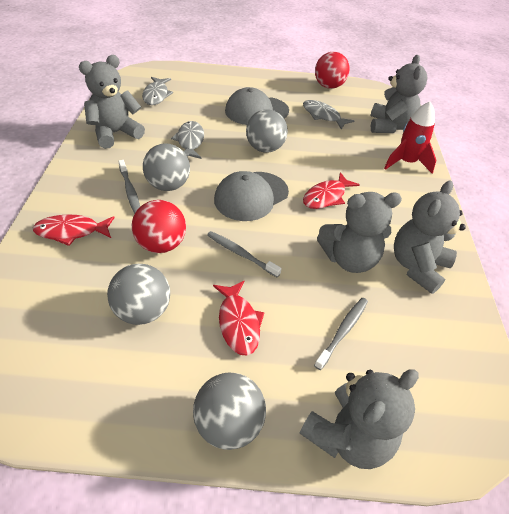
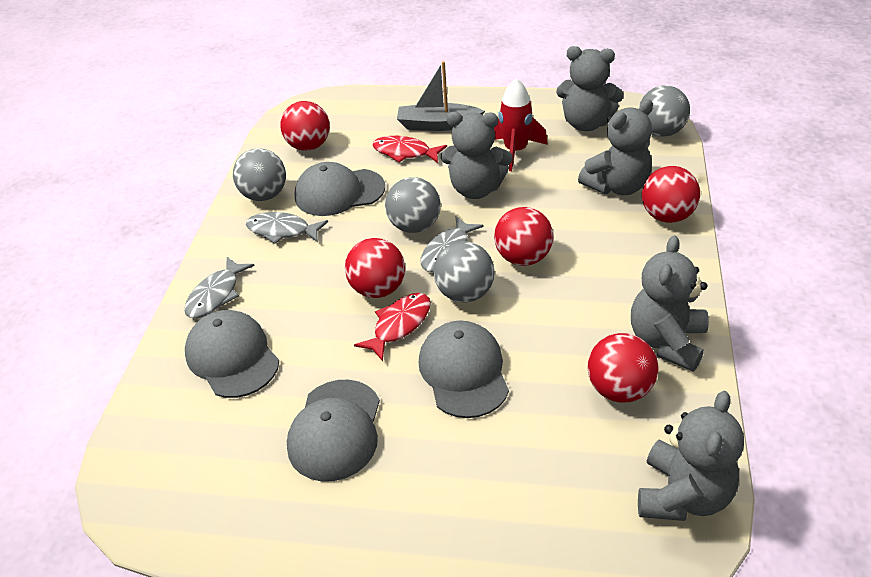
grey boat: 0 -> 1
grey cap: 2 -> 4
grey toothbrush: 3 -> 0
red ball: 2 -> 5
red fish: 3 -> 2

